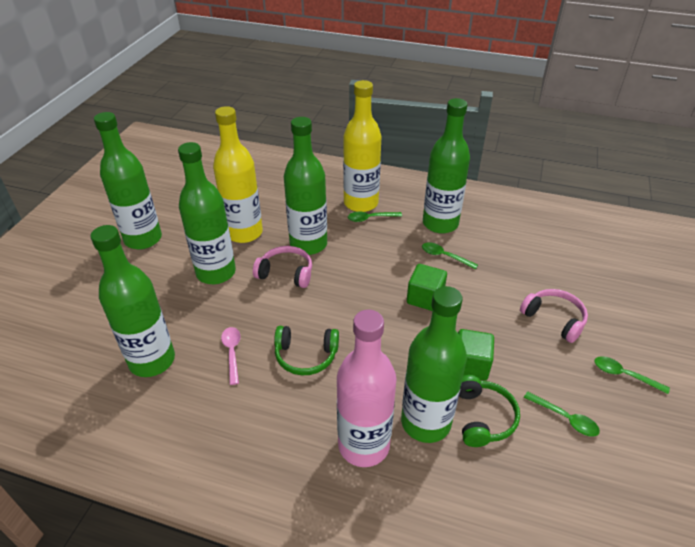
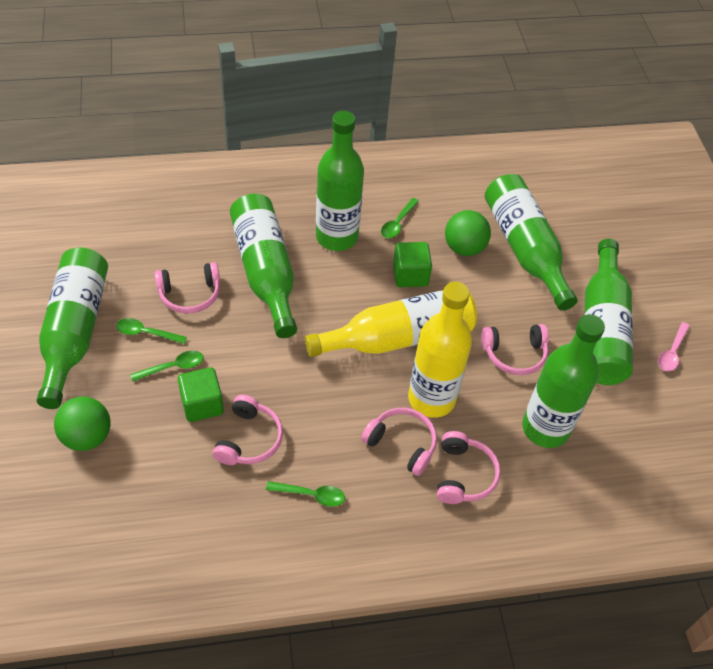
green ball: 0 -> 2
green headphones: 2 -> 0
pink bottle: 1 -> 0
pink headphones: 2 -> 5

